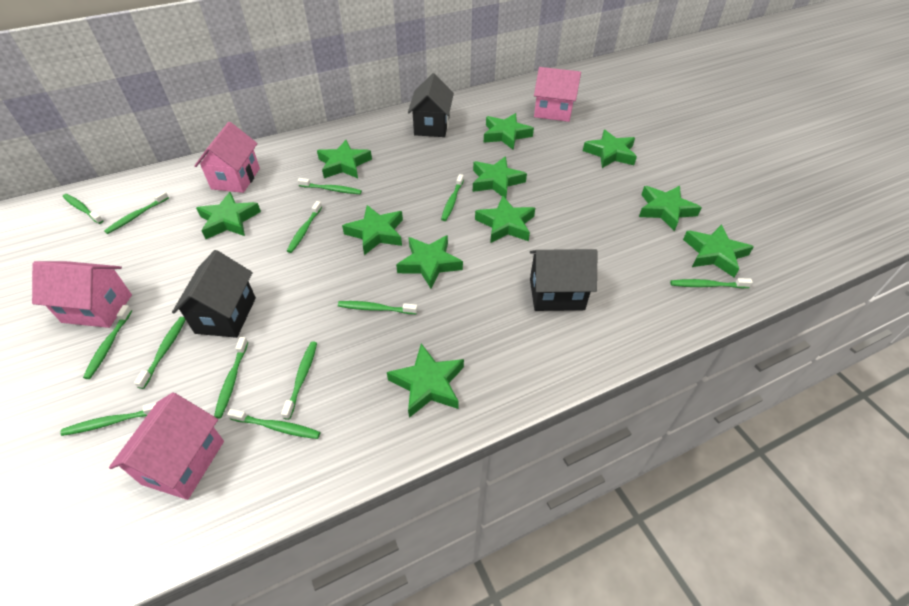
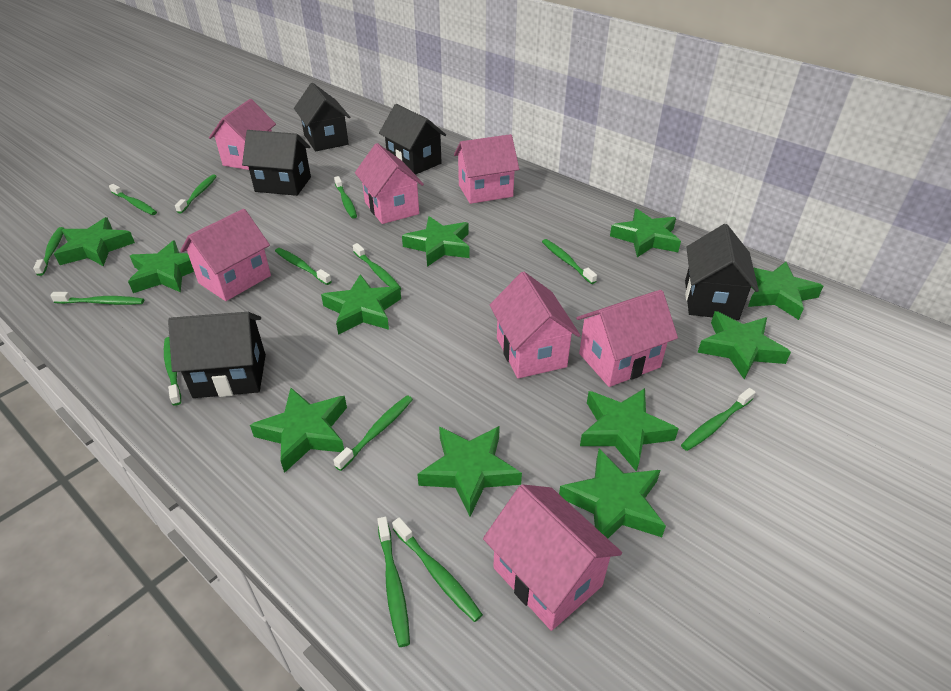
black house: 3 -> 5
pink house: 4 -> 7

